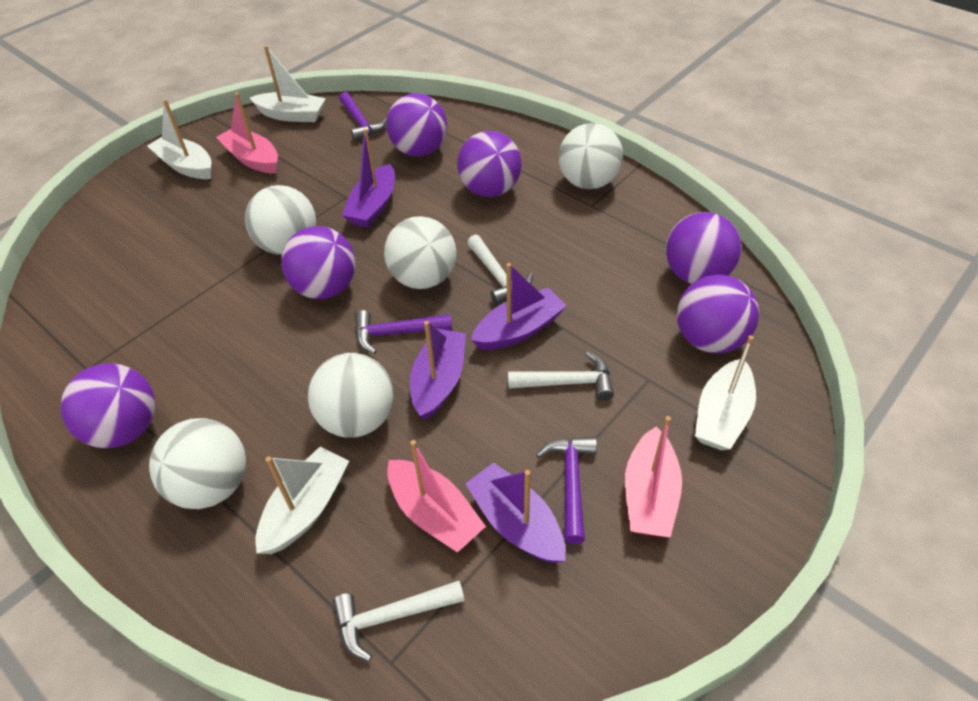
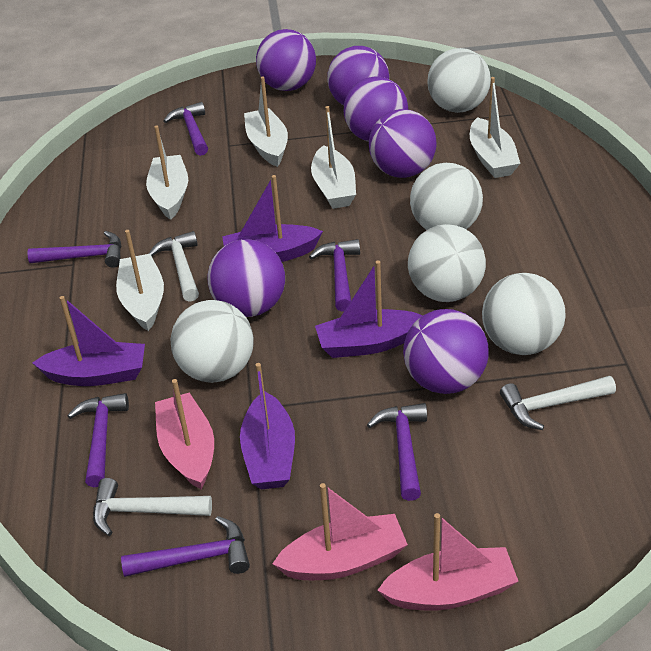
purple hammer: 3 -> 6
white boat: 4 -> 5

